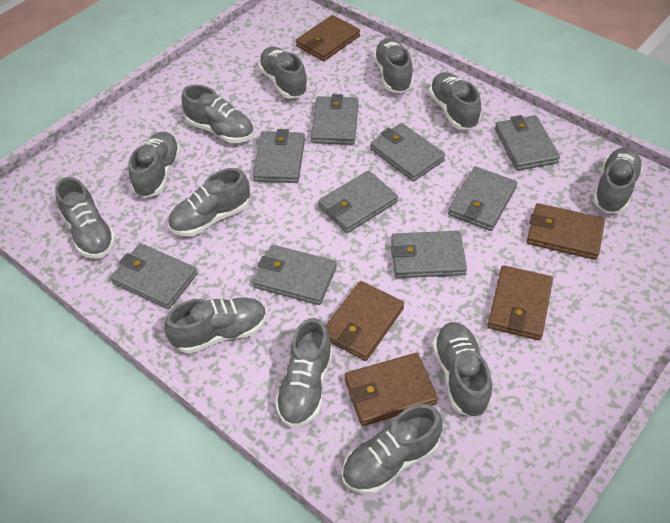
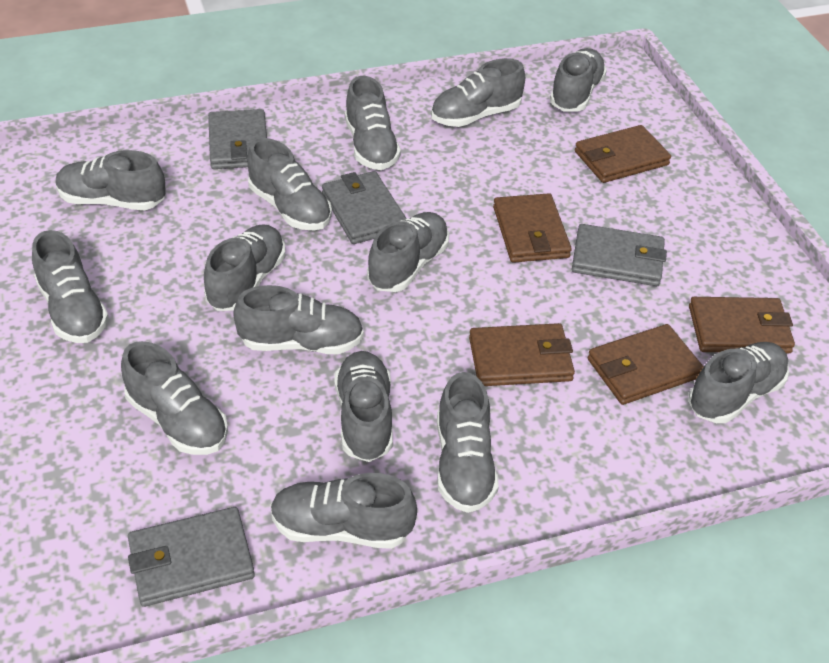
grey shoe: 12 -> 14
grey wallet: 9 -> 4

